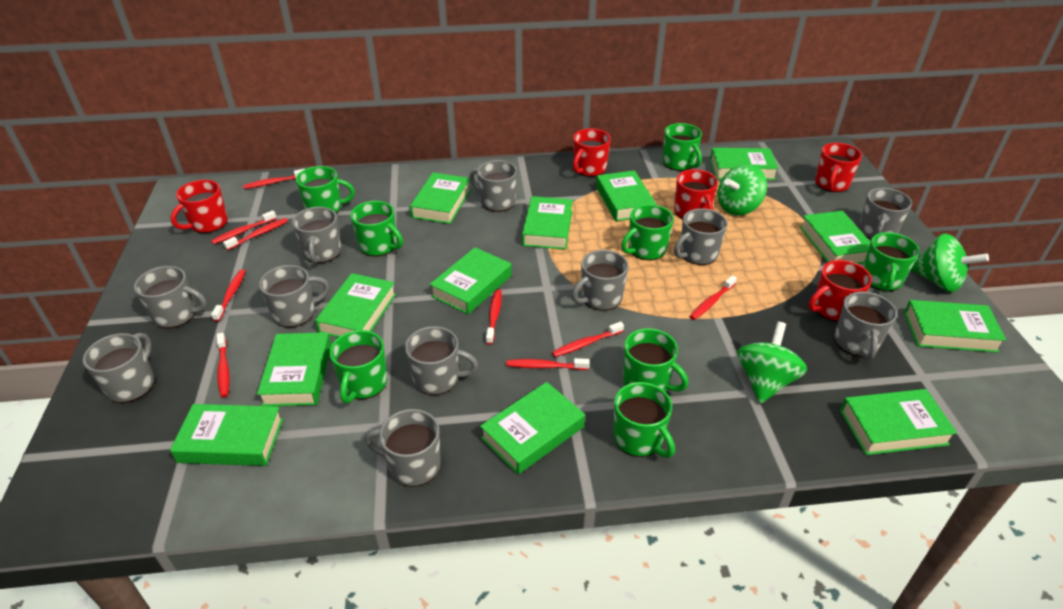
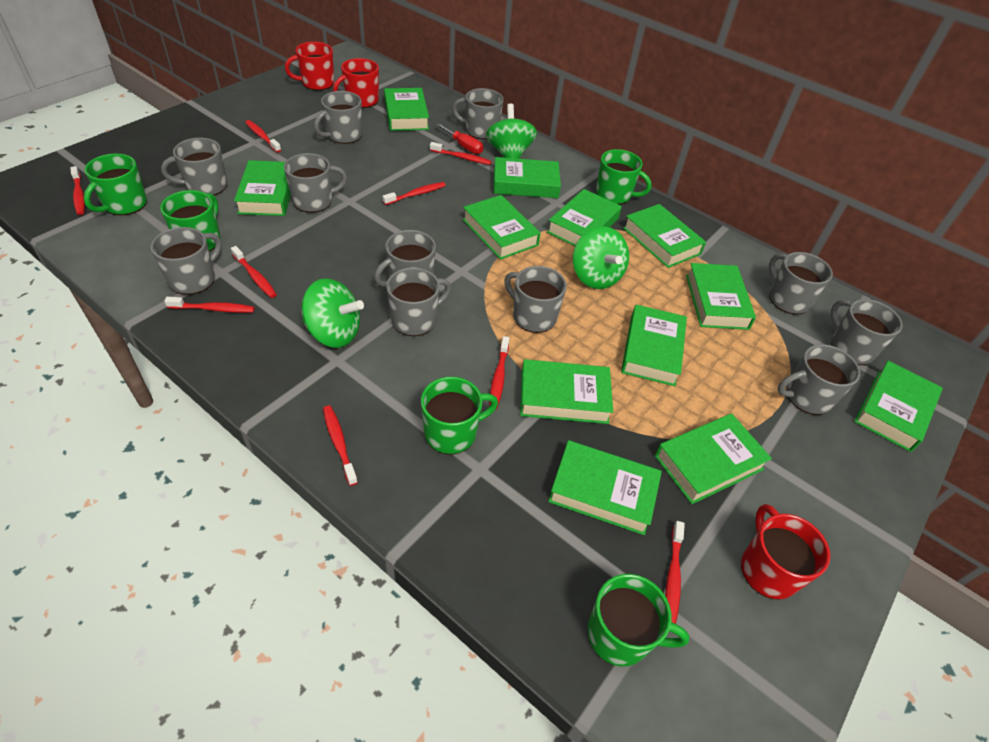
green mug: 8 -> 5
red mug: 5 -> 3
red screwdriver: 0 -> 1

